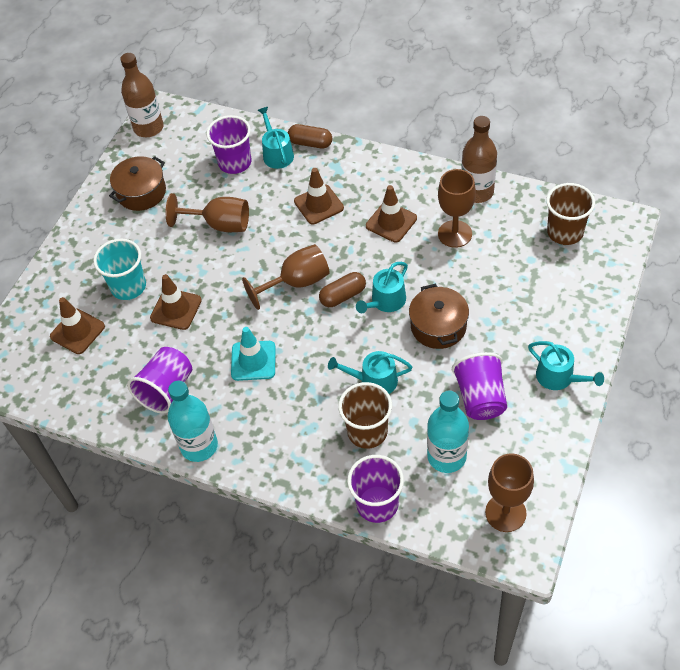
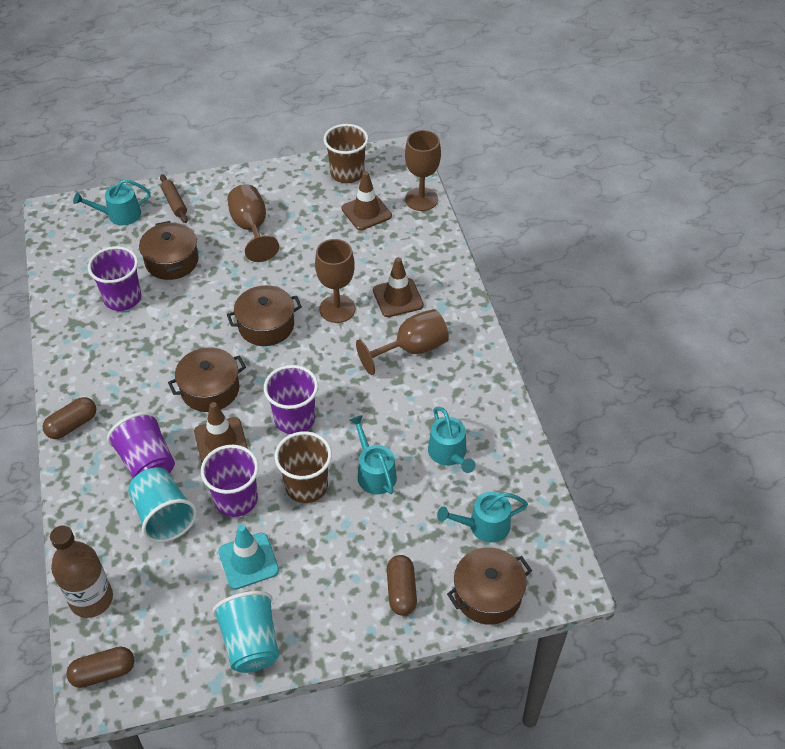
brown bottle: 2 -> 1
brown capsule: 2 -> 3
brown pot: 2 -> 4
brown rolling pin: 0 -> 1
brown traffic cone: 4 -> 3
turquoise bottle: 2 -> 0
turquoise cup: 1 -> 2

